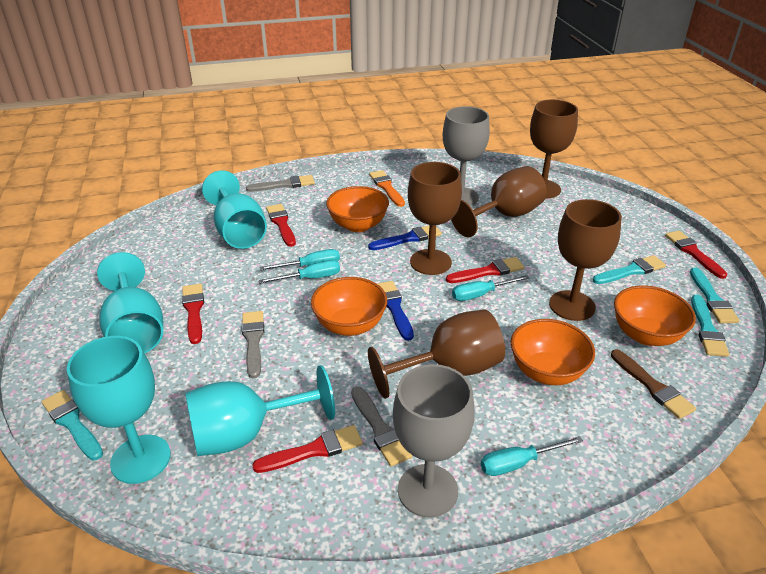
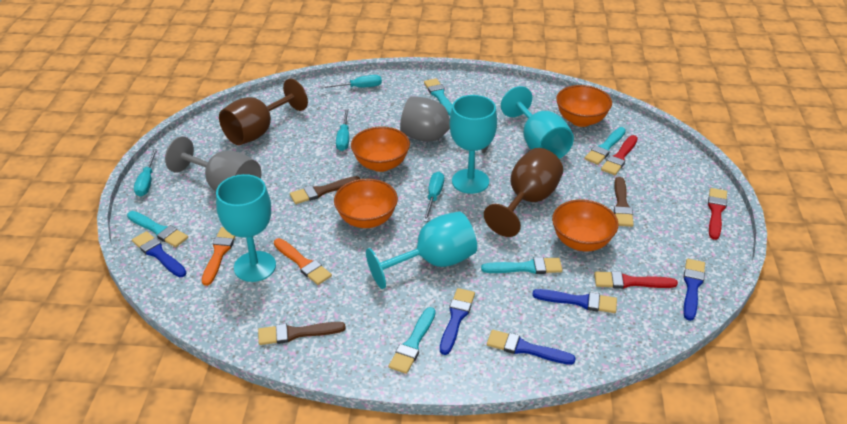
blue brush: 2 -> 5
brown brush: 1 -> 3
brown goblet: 5 -> 2
grey brush: 3 -> 0
orange brush: 1 -> 2
red brush: 5 -> 3
turquoise brush: 4 -> 5

